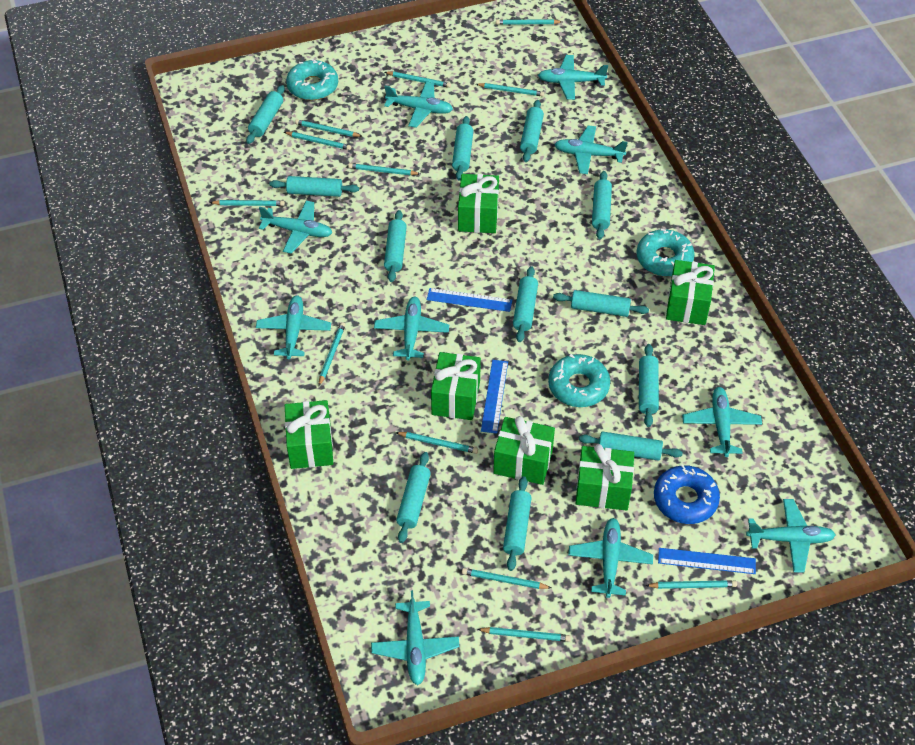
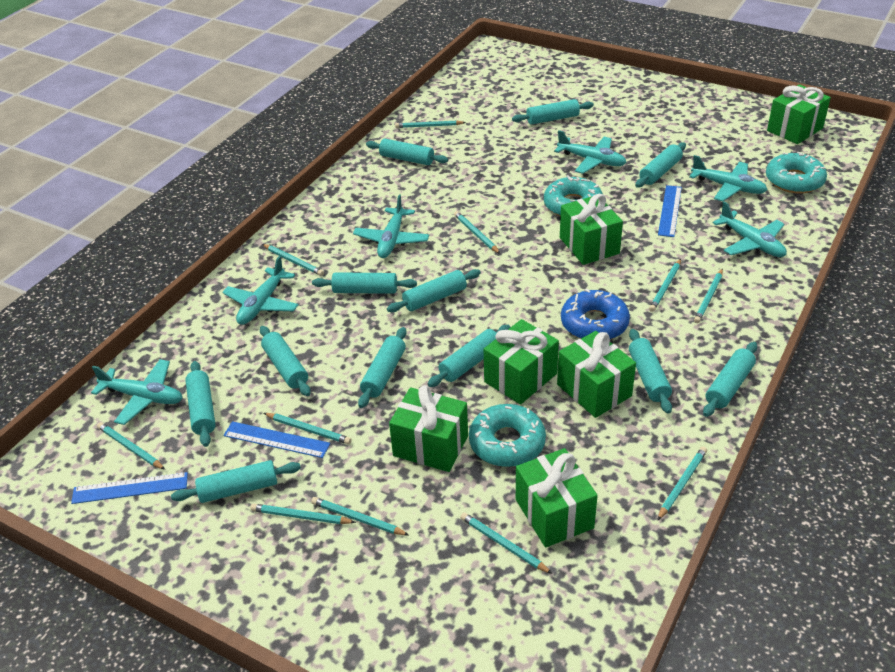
turquoise pencil: 12 -> 11
turquoise plane: 10 -> 6

